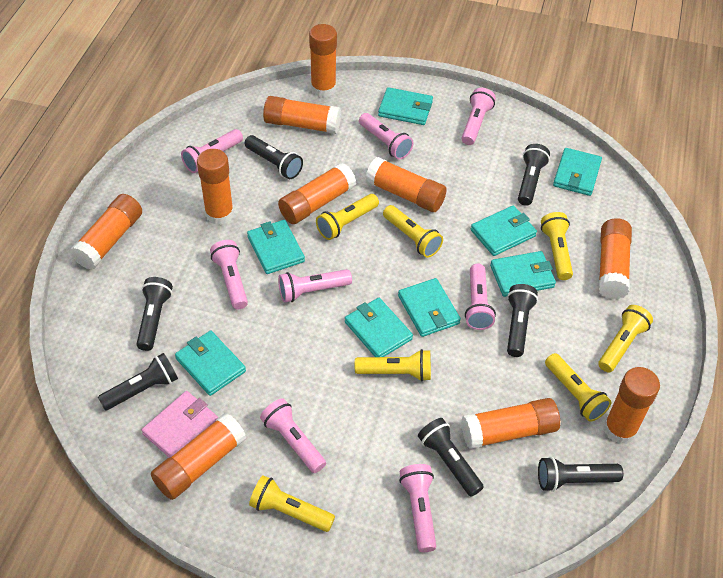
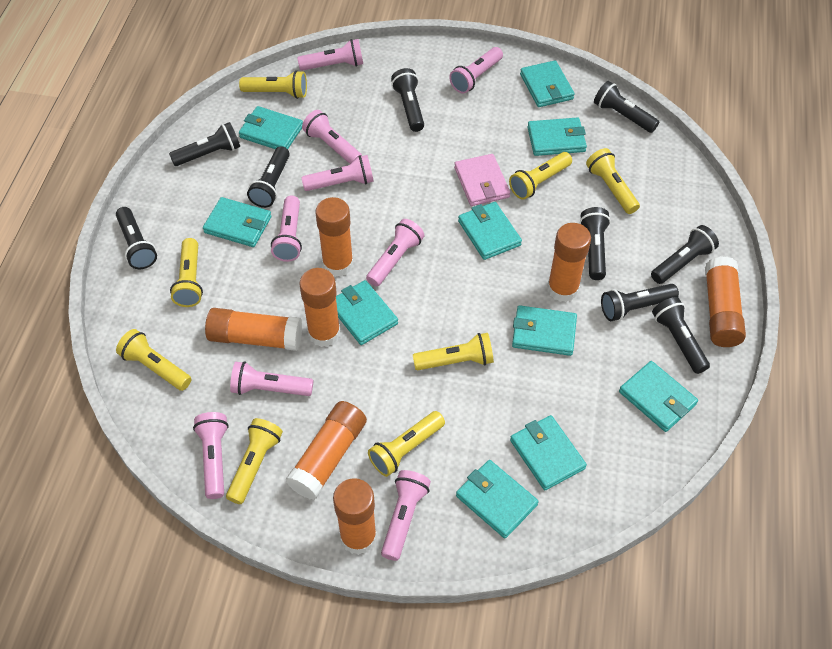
black flashlight: 7 -> 9
orange glue stick: 10 -> 7
pink flashlight: 8 -> 9
turquoise wallet: 8 -> 10
yellow flashlight: 7 -> 8

